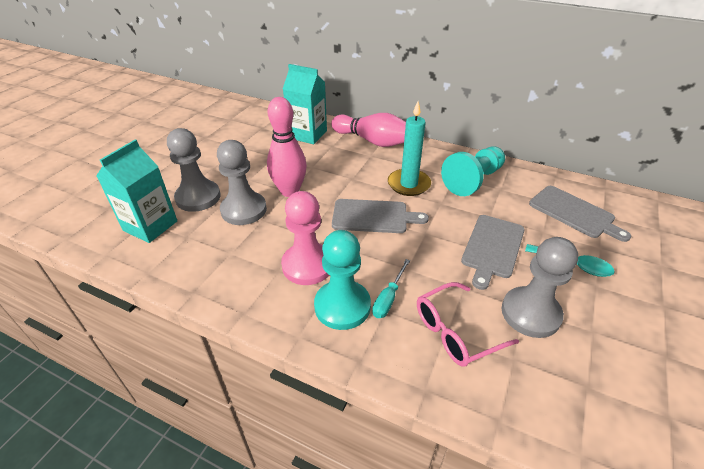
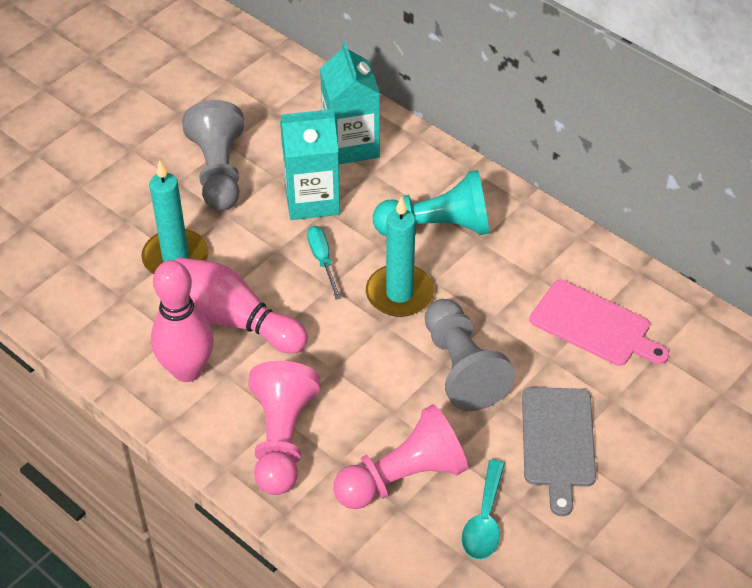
grey cutting board: 3 -> 1
grey pawn: 3 -> 2
pink cutting board: 0 -> 1
pink glasses: 1 -> 0
pink pawn: 1 -> 2
turquoise candle: 1 -> 2
turquoise pawn: 2 -> 1

